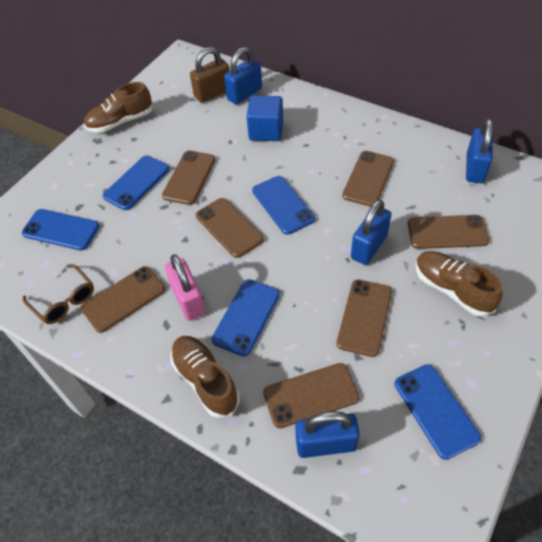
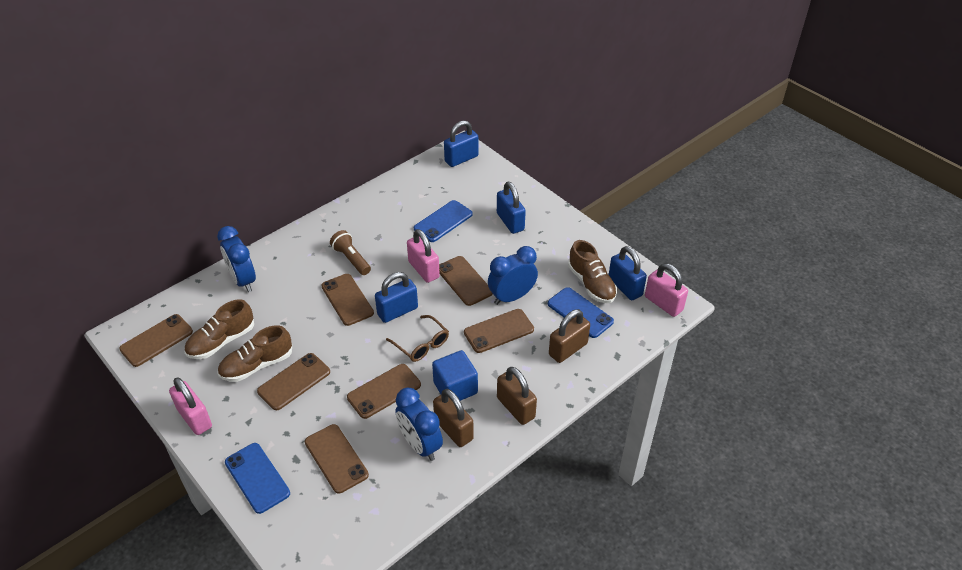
blue clock: 0 -> 3
blue phone: 5 -> 3
brown flashlight: 0 -> 1
brown padlock: 1 -> 3
pink padlock: 1 -> 3

